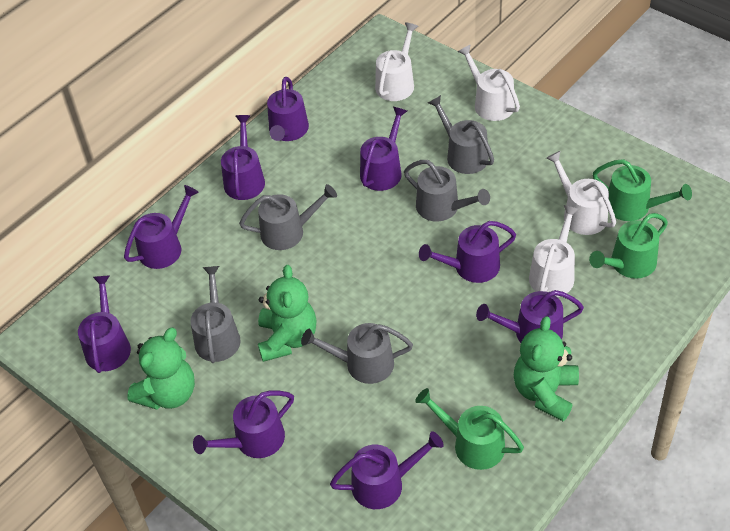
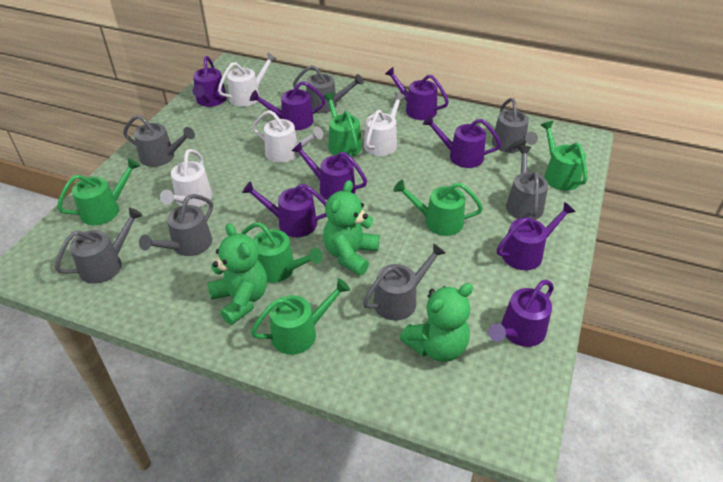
green watering can: 3 -> 6
grey watering can: 5 -> 7
purple watering can: 9 -> 8

